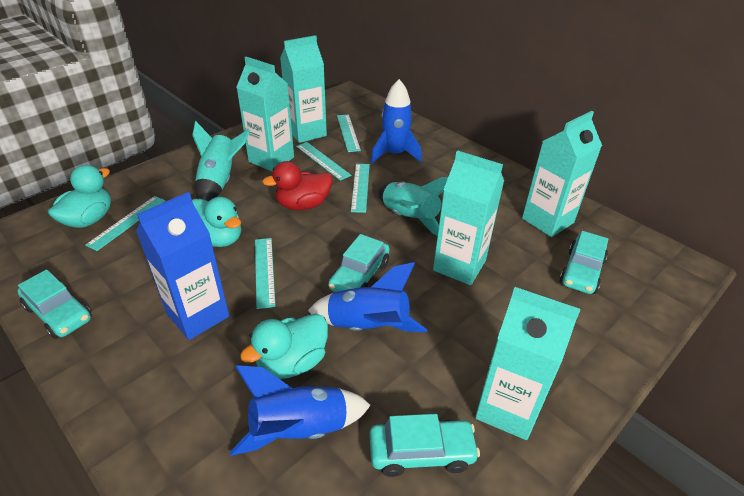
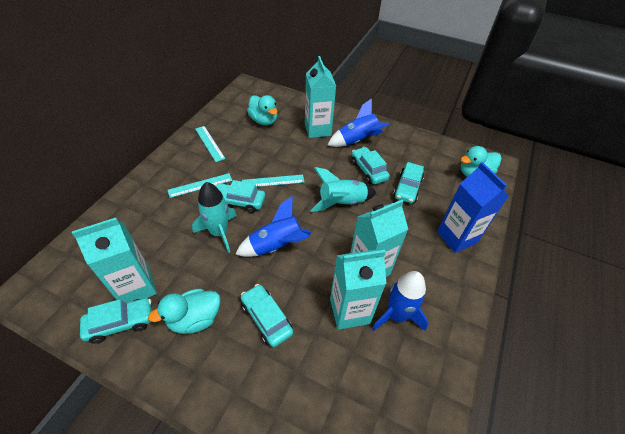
red duck: 1 -> 0
turquoise car: 4 -> 5
turquoise carton: 5 -> 4
turquoise ruler: 5 -> 3

